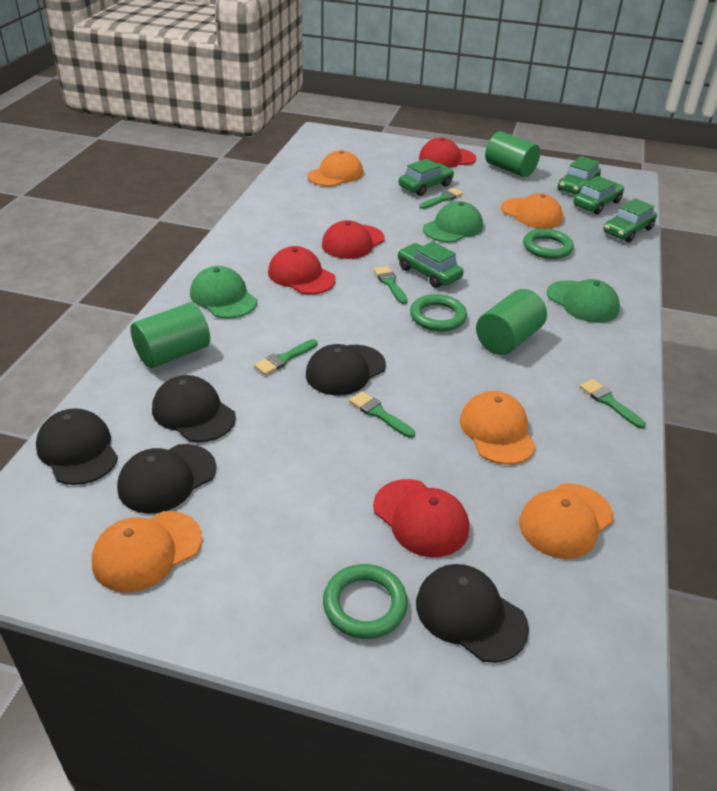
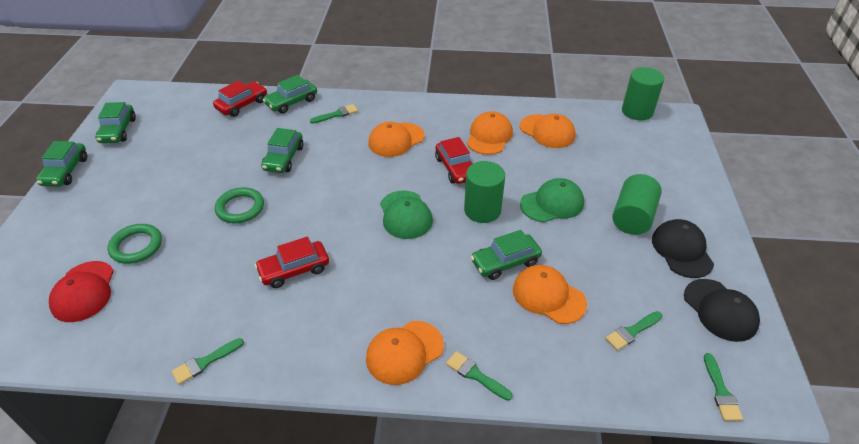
black cap: 5 -> 2
green cap: 3 -> 2
green ring: 3 -> 2
red cap: 4 -> 1
red car: 0 -> 3

